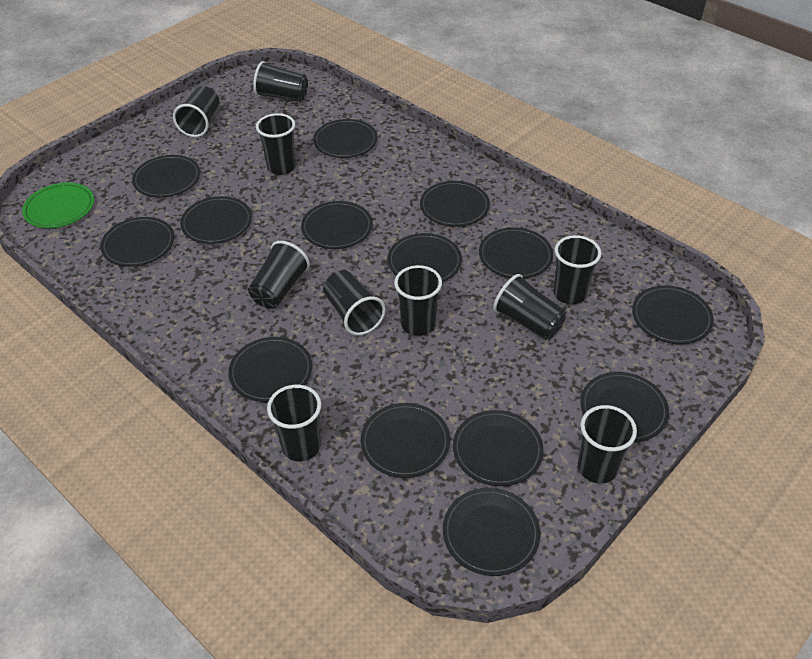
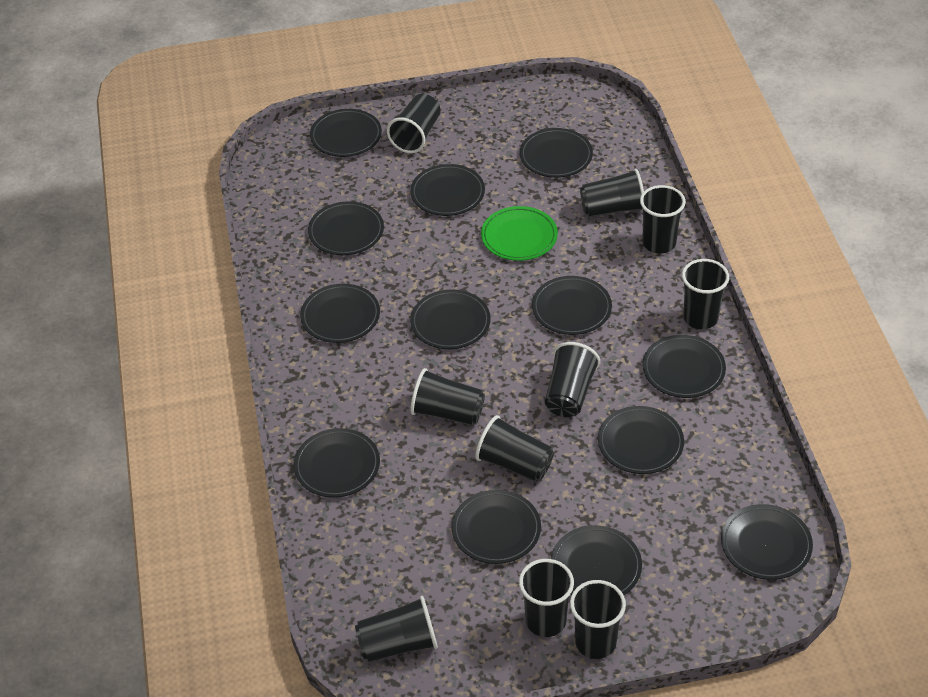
black plate: 14 -> 13

